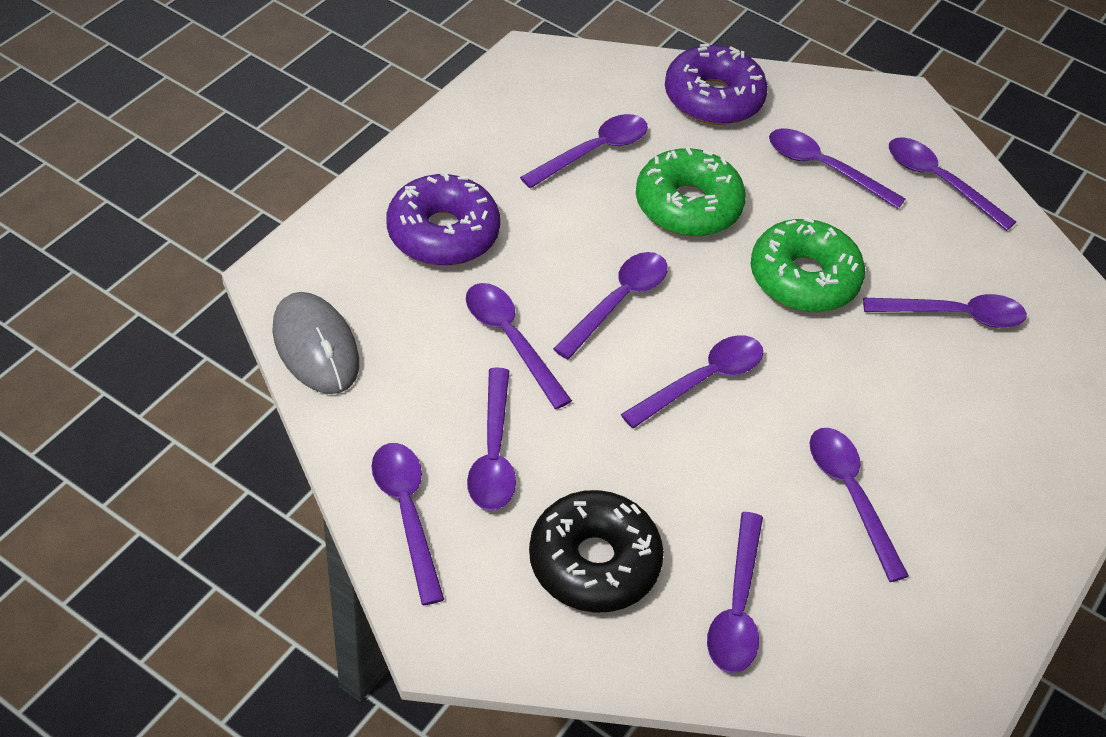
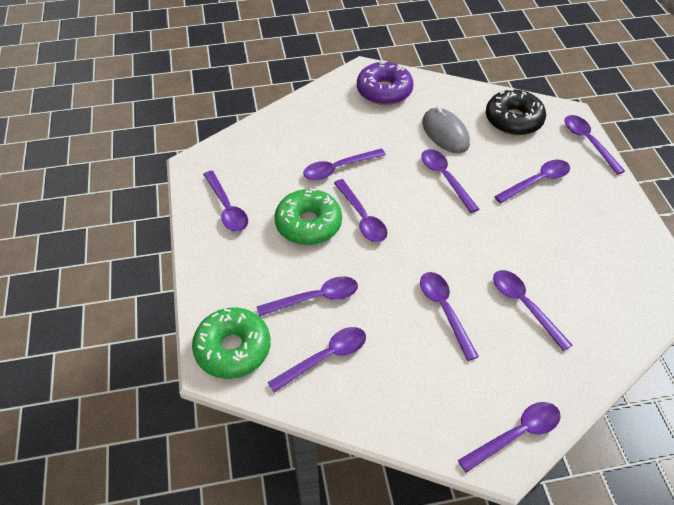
purple donut: 2 -> 1

